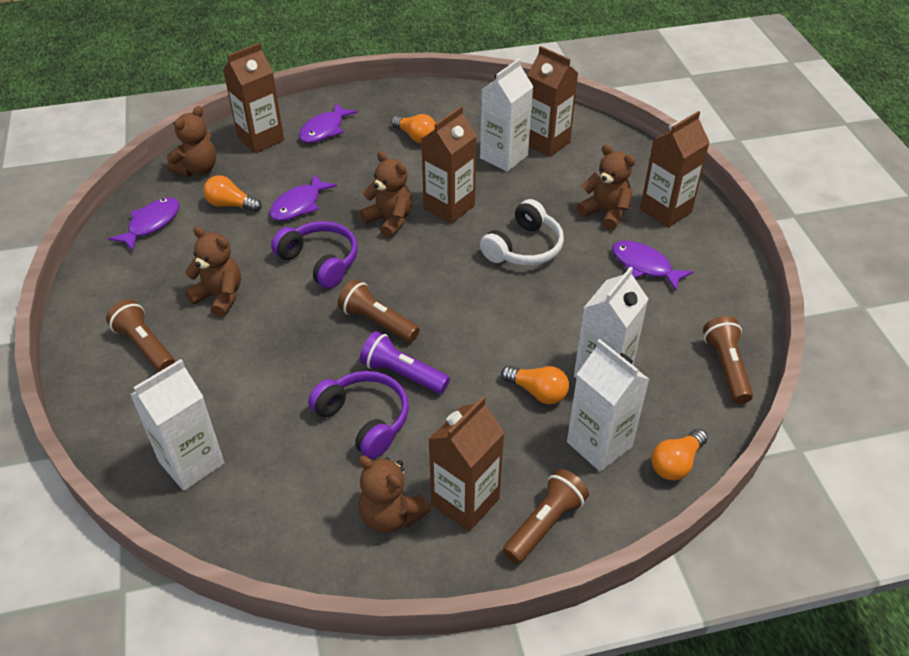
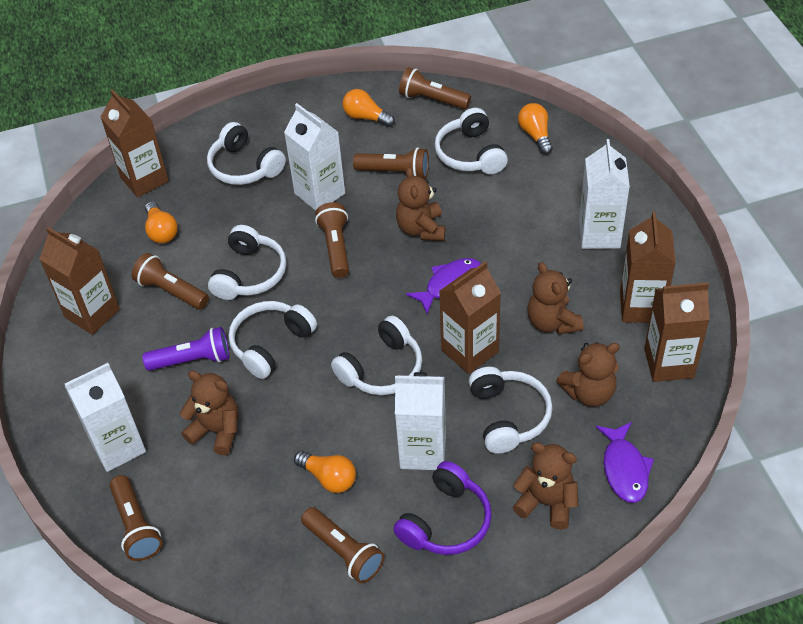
brown flashlight: 4 -> 6
purple fish: 4 -> 2
purple headphones: 2 -> 1
white headphones: 1 -> 6

